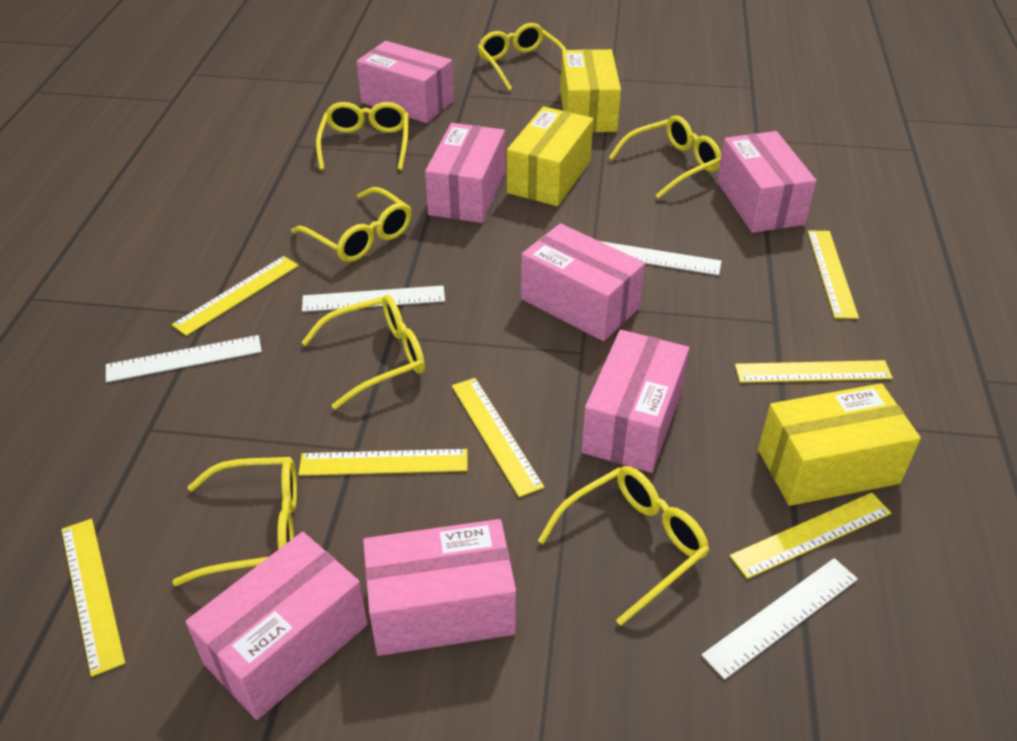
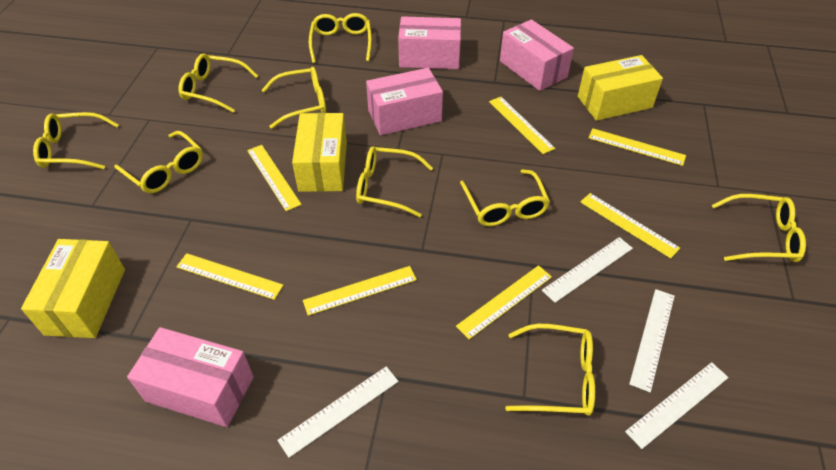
pink box: 7 -> 4
yellow glasses: 7 -> 9

